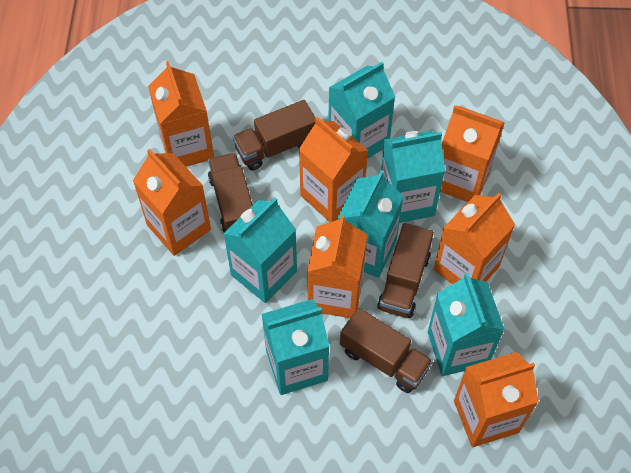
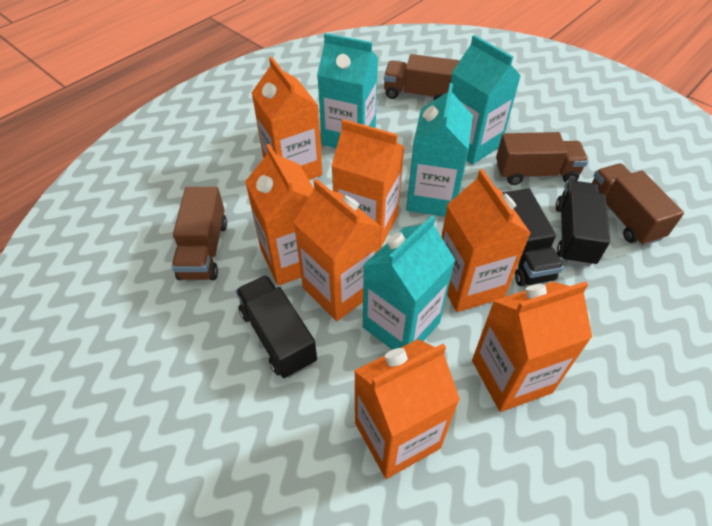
black truck: 0 -> 3
turquoise carton: 6 -> 4

